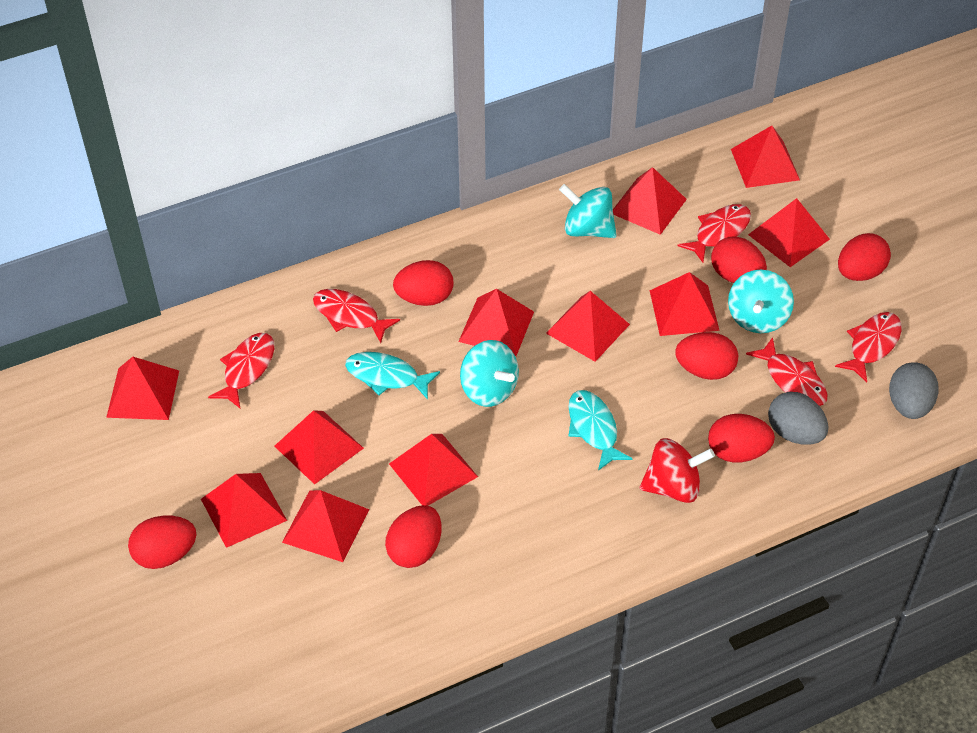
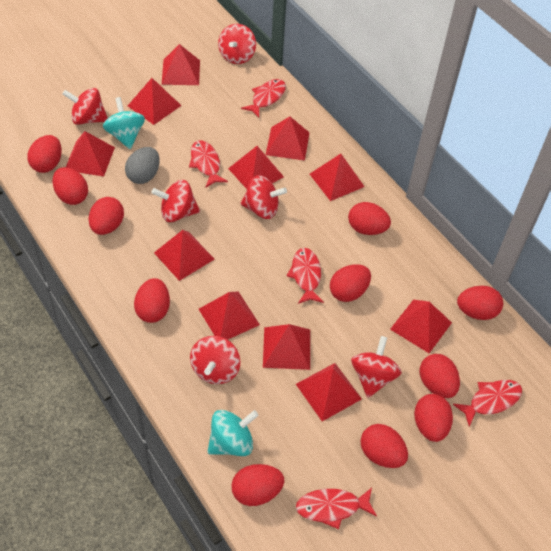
grey egg: 2 -> 1
red egg: 7 -> 11
red spinning top: 1 -> 6
turquoise fish: 2 -> 0
turquoise spinning top: 3 -> 2

